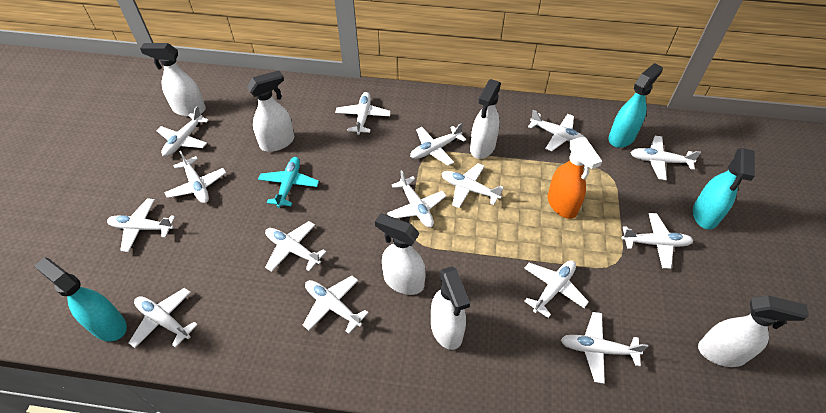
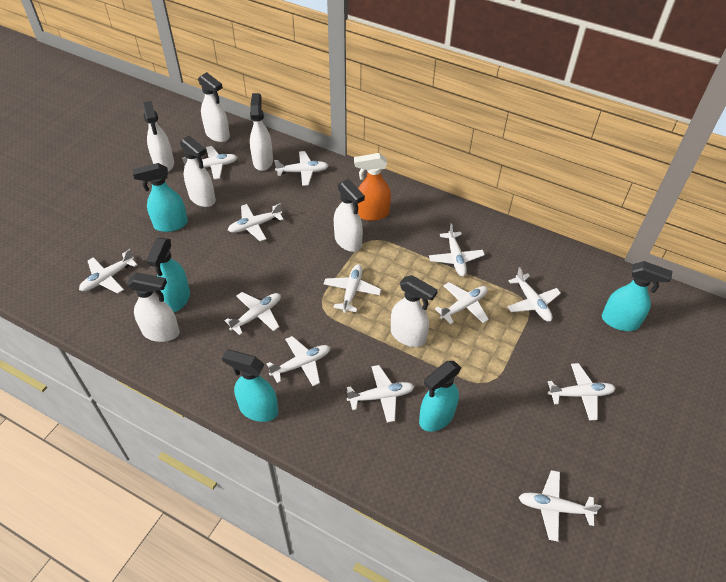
turquoise plane: 1 -> 0
turquoise spray bottle: 3 -> 5
white plane: 15 -> 13
white spray bottle: 6 -> 7

